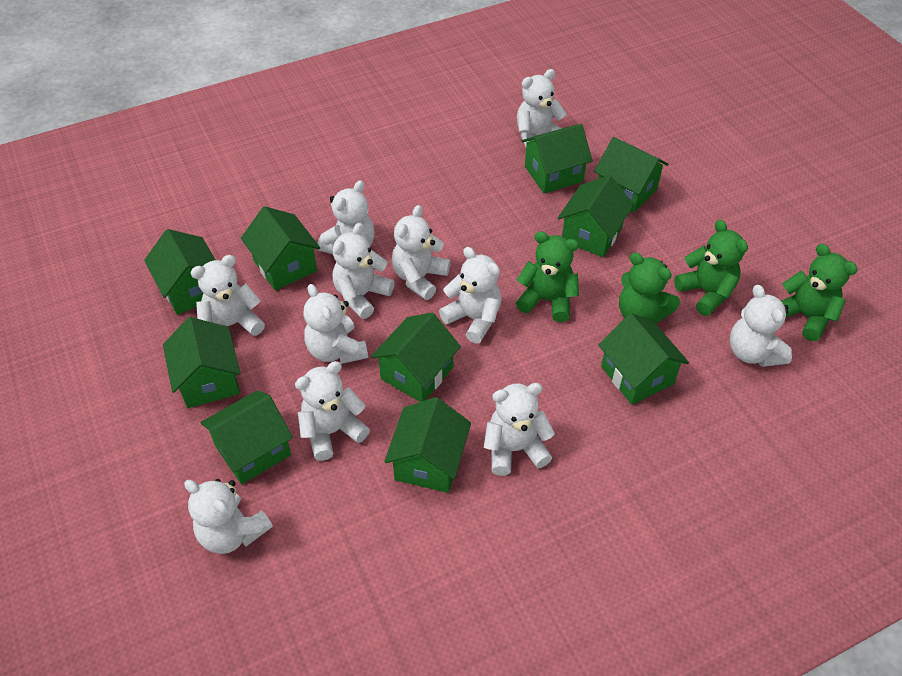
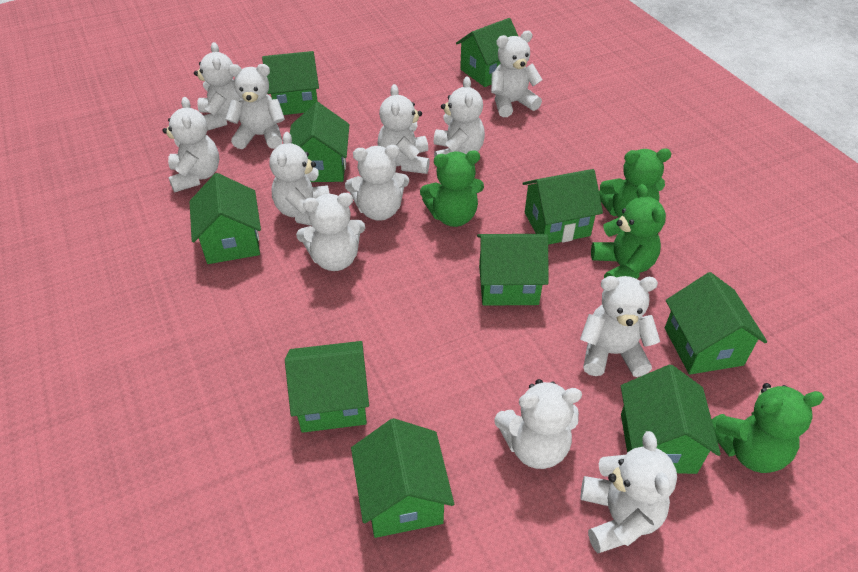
white teddy bear: 11 -> 12

